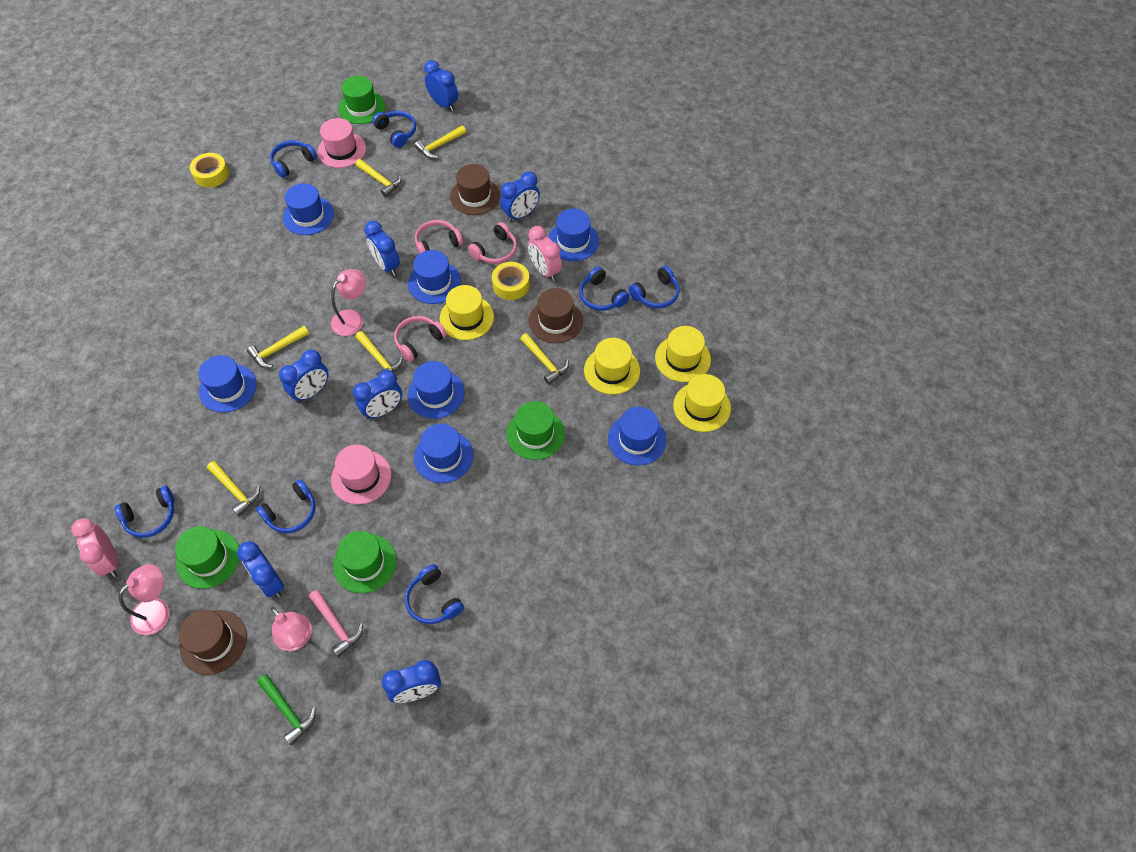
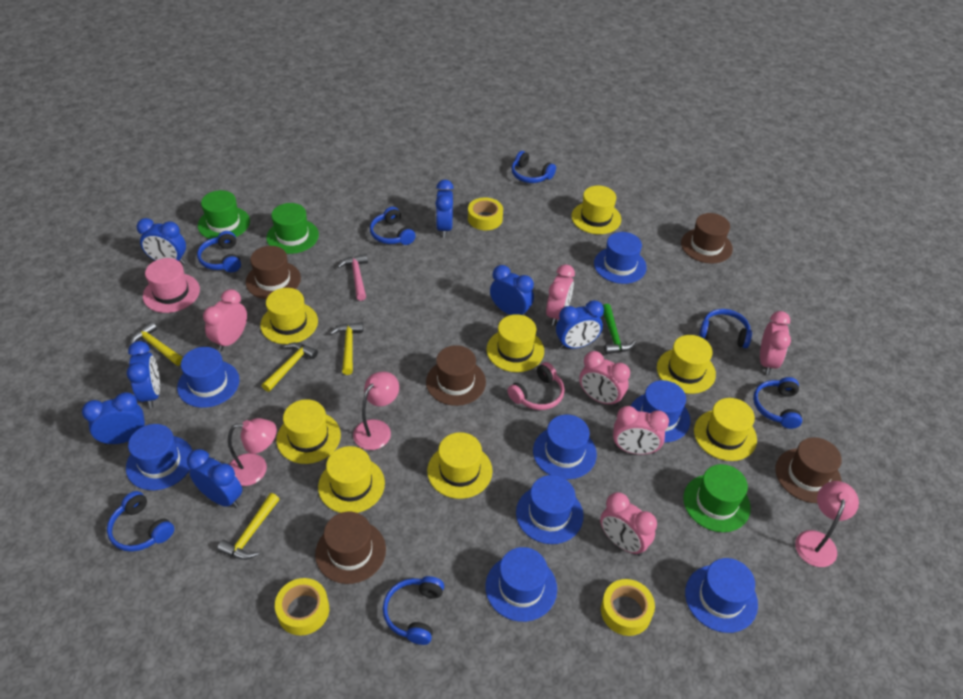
blue hat: 7 -> 8
brown hat: 3 -> 5
green hat: 4 -> 3
pink clock: 2 -> 6
pink hat: 2 -> 1
pink headphones: 3 -> 1
yellow hammer: 6 -> 4
yellow hat: 4 -> 8
yellow tape: 2 -> 3

